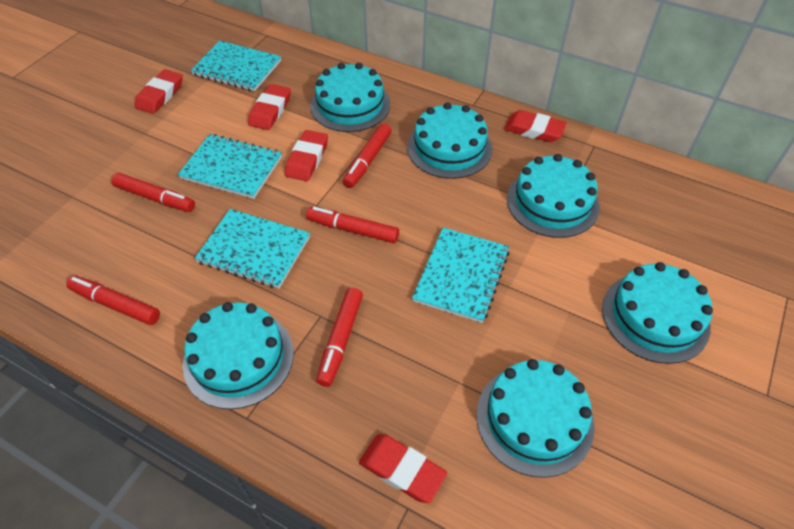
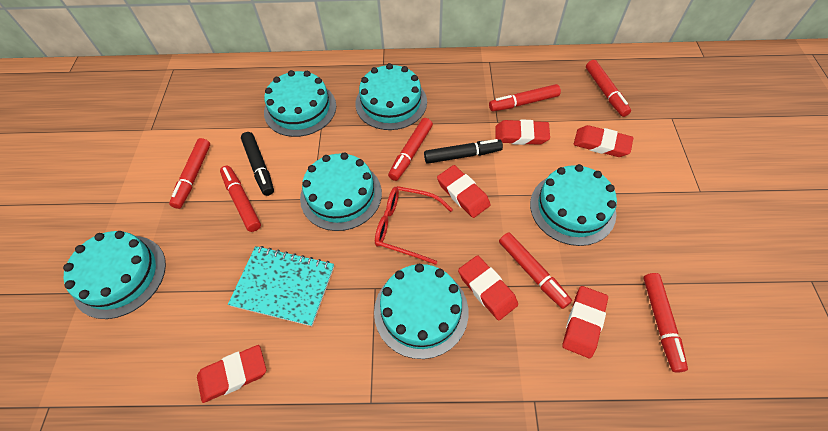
black marker: 0 -> 2
red eraser: 5 -> 6
red glasses: 0 -> 1
red marker: 5 -> 7
turquoise notebook: 4 -> 1

